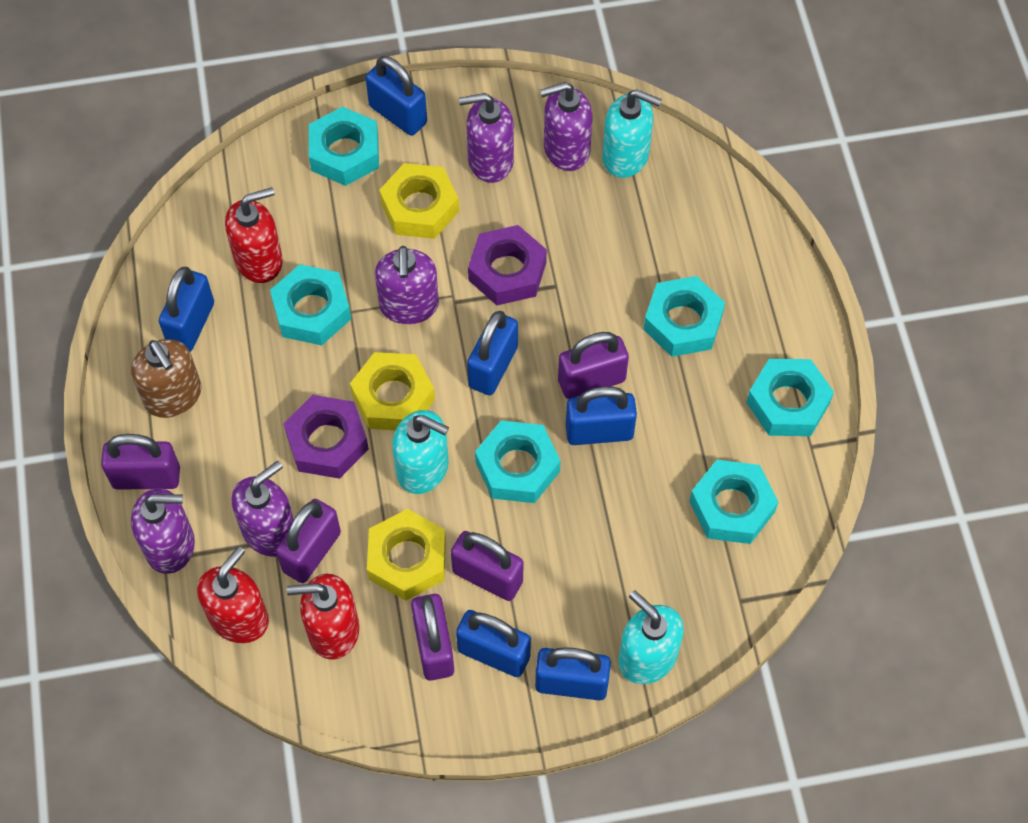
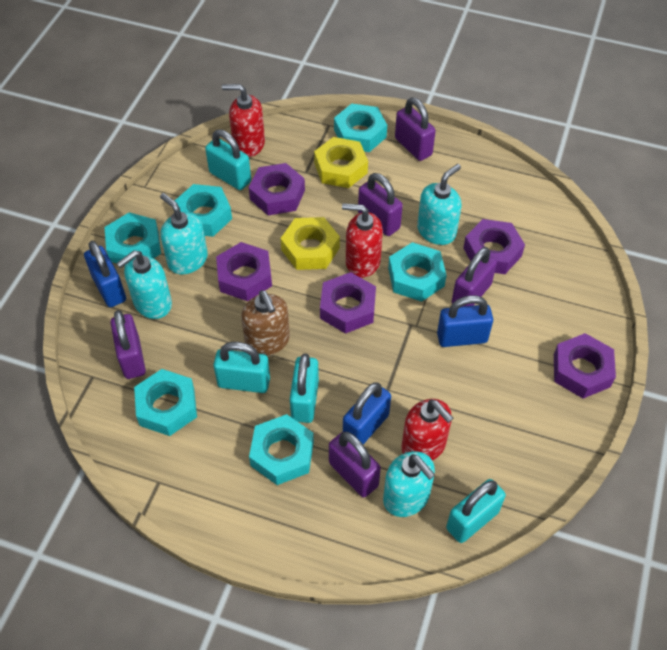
blue padlock: 6 -> 3
purple nut: 2 -> 5
purple soap dispenser: 5 -> 0
turquoise padlock: 0 -> 4
turquoise soap dispenser: 3 -> 4
yellow nut: 3 -> 2

